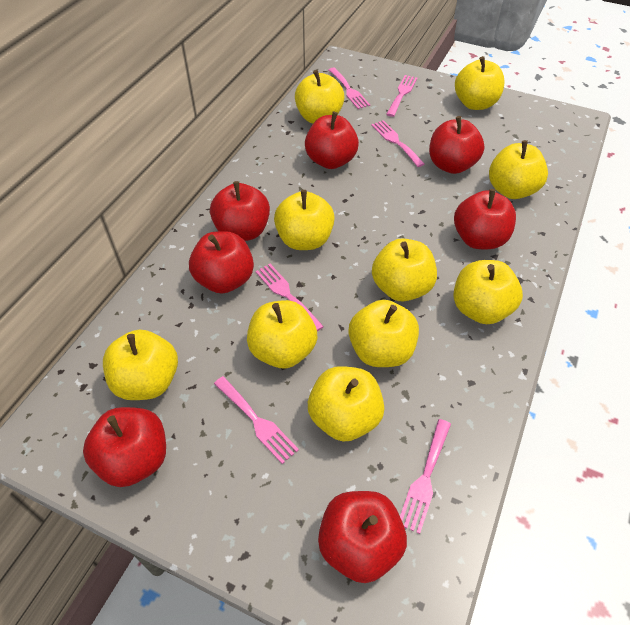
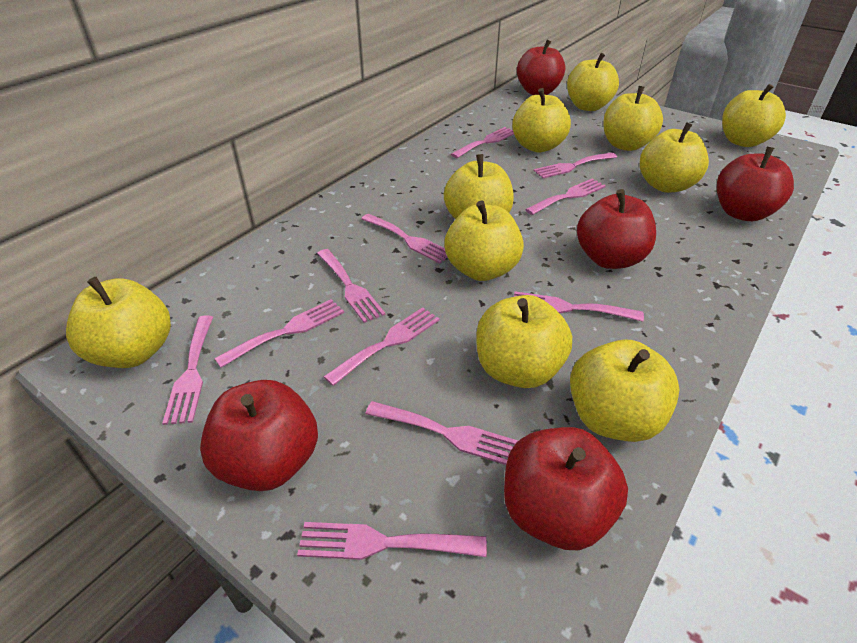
pink fork: 6 -> 11
red apple: 7 -> 5

